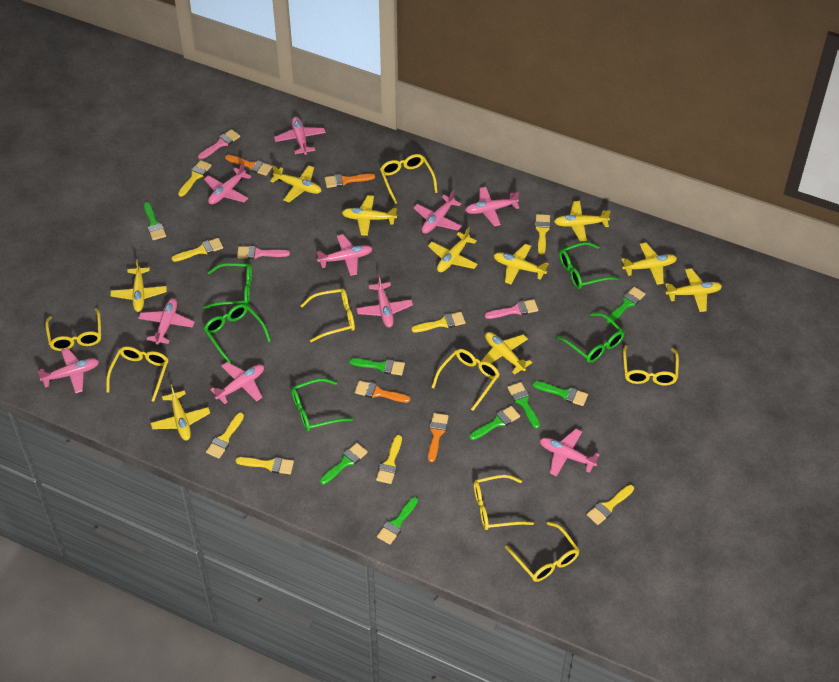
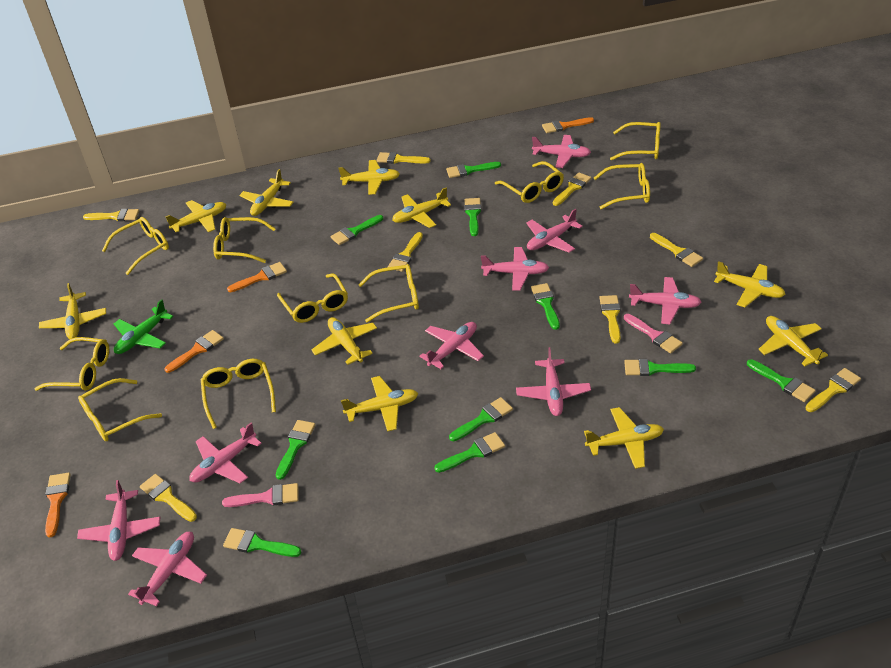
green brush: 8 -> 10
green glasses: 5 -> 0
green plane: 0 -> 1
pink brush: 3 -> 2
pink plane: 10 -> 9
yellow glasses: 8 -> 10

